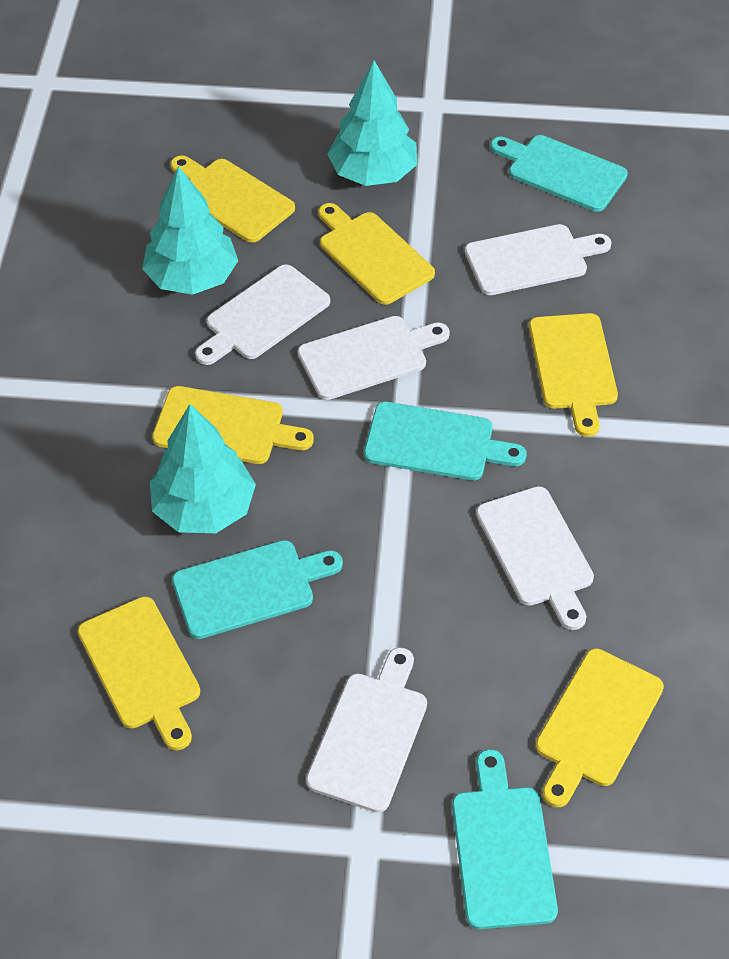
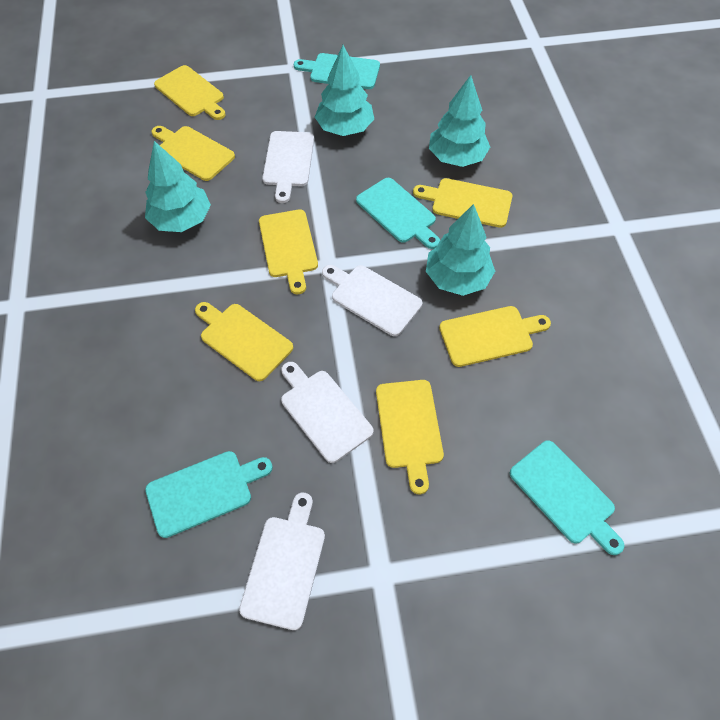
turquoise tree: 3 -> 4
white cutting board: 5 -> 4
yellow cutting board: 6 -> 7

